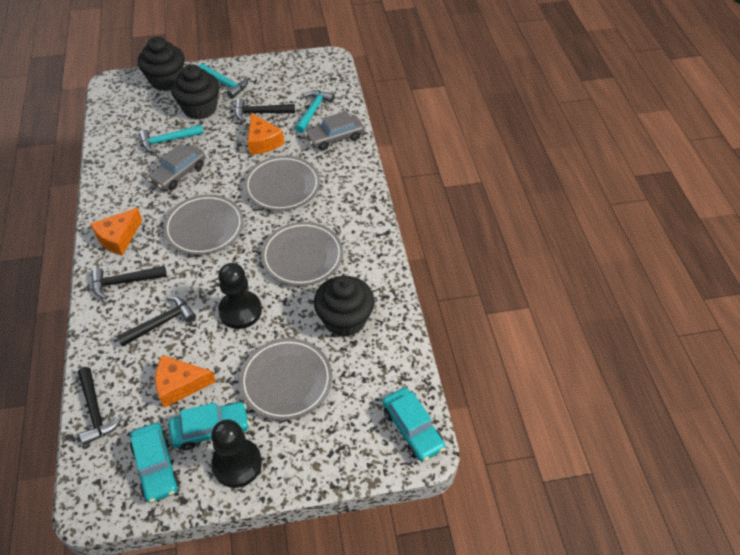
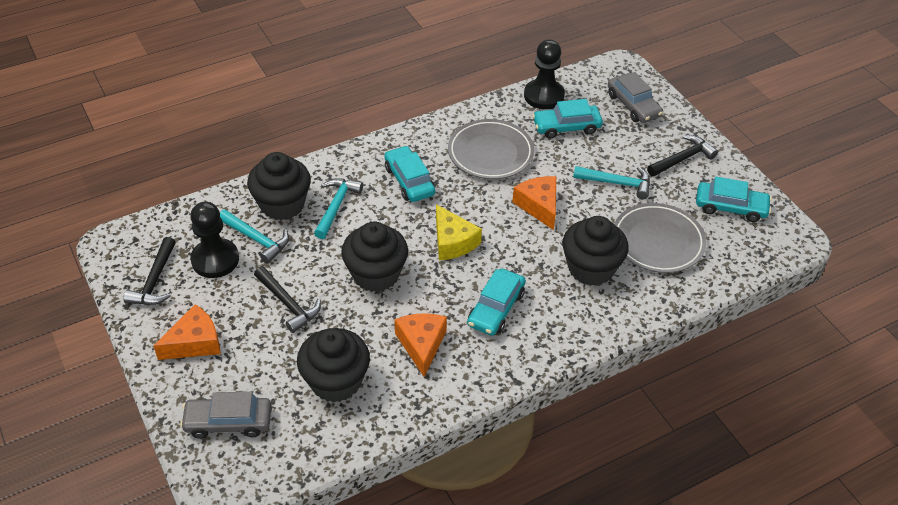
black cupcake: 3 -> 4
black hammer: 4 -> 3
grey plate: 4 -> 2
turquoise car: 3 -> 4
yellow cheese: 0 -> 1

